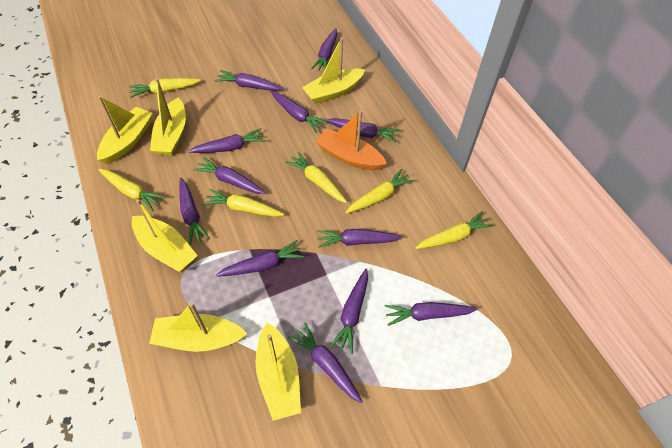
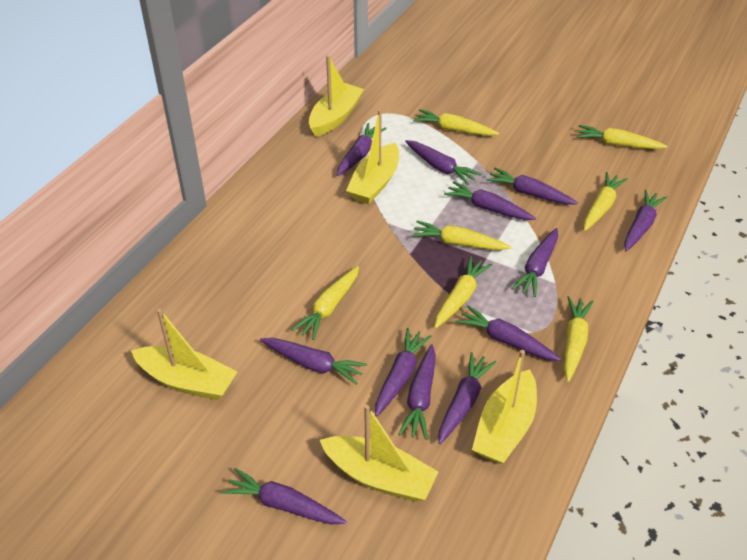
orange boat: 1 -> 0
yellow boat: 6 -> 5
yellow carrot: 6 -> 7

